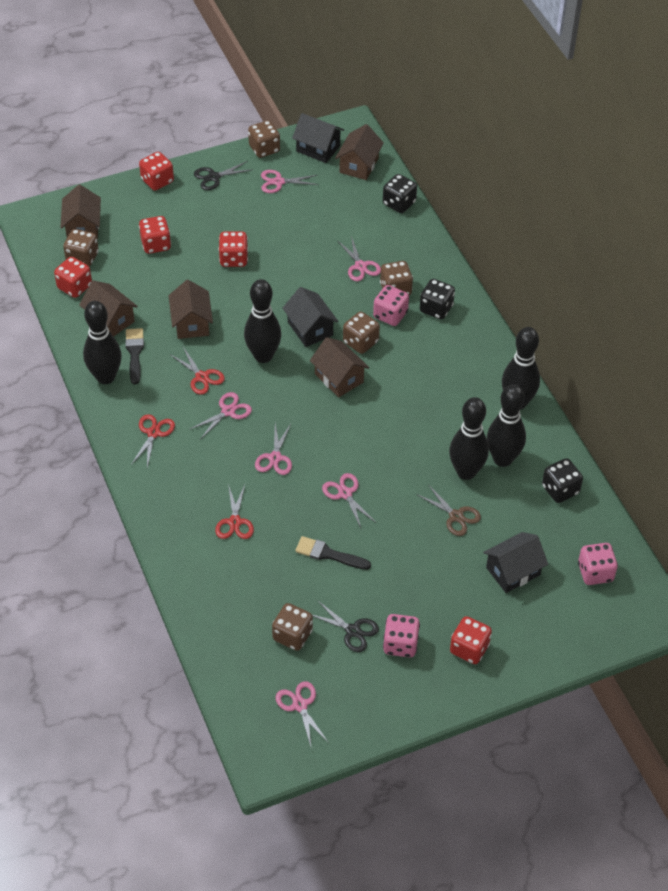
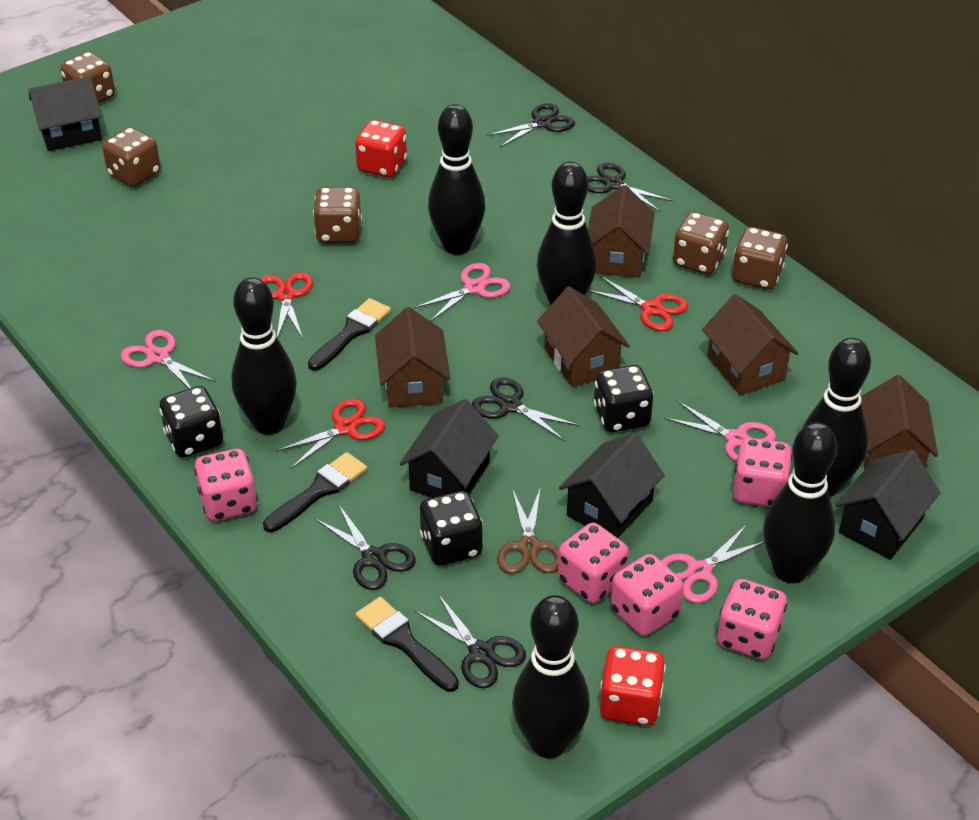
black bowling pin: 5 -> 6
black brush: 2 -> 3
black house: 3 -> 4
black scissors: 2 -> 5
pink dice: 3 -> 5
pink scissors: 6 -> 4
red dice: 5 -> 2

